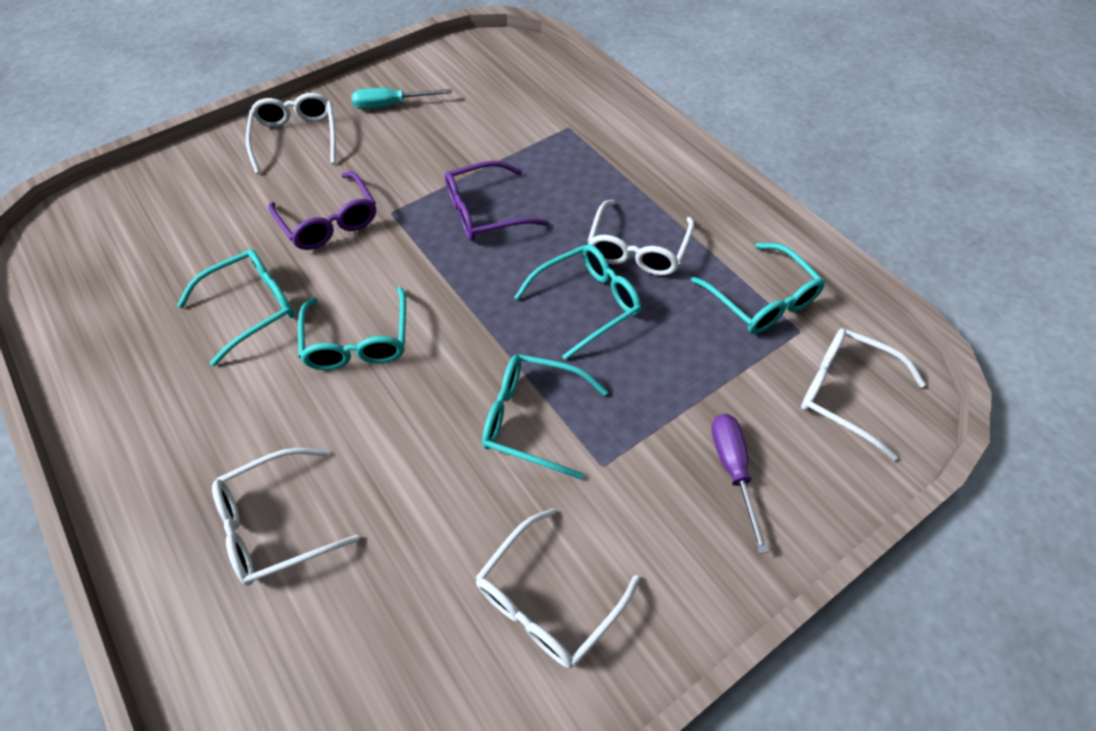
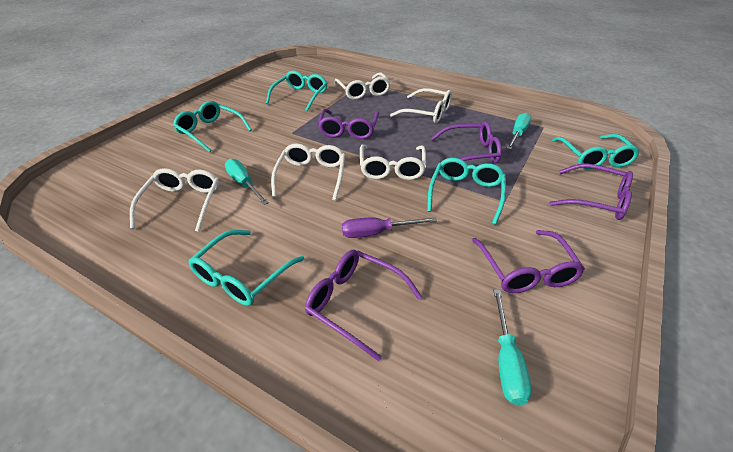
purple glasses: 2 -> 5
turquoise screwdriver: 1 -> 3

